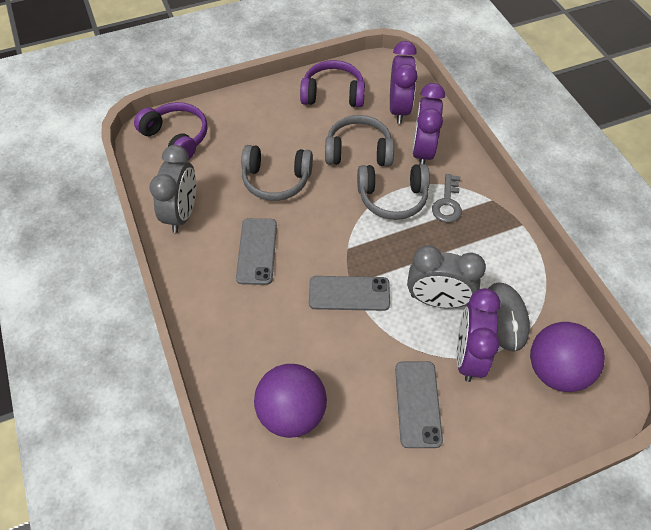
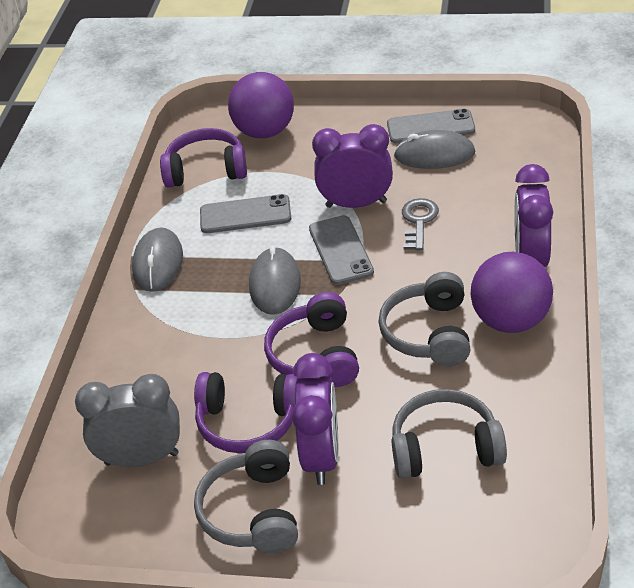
grey clock: 2 -> 1
grey mouse: 1 -> 3
purple headphones: 2 -> 3

